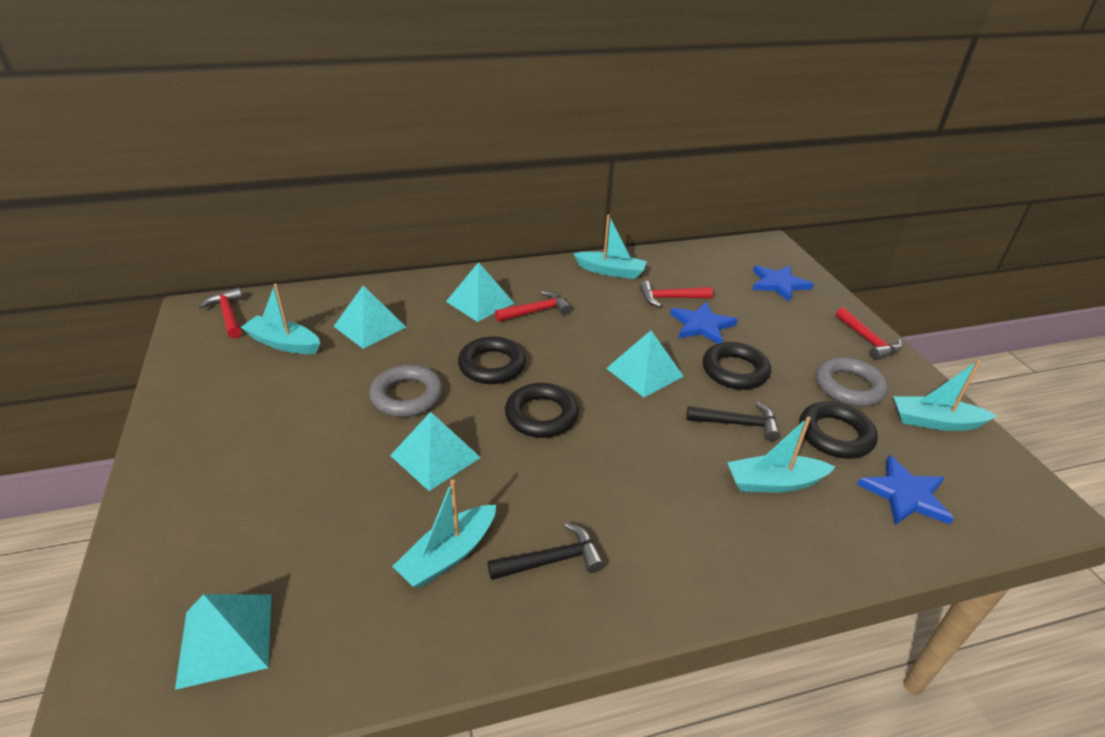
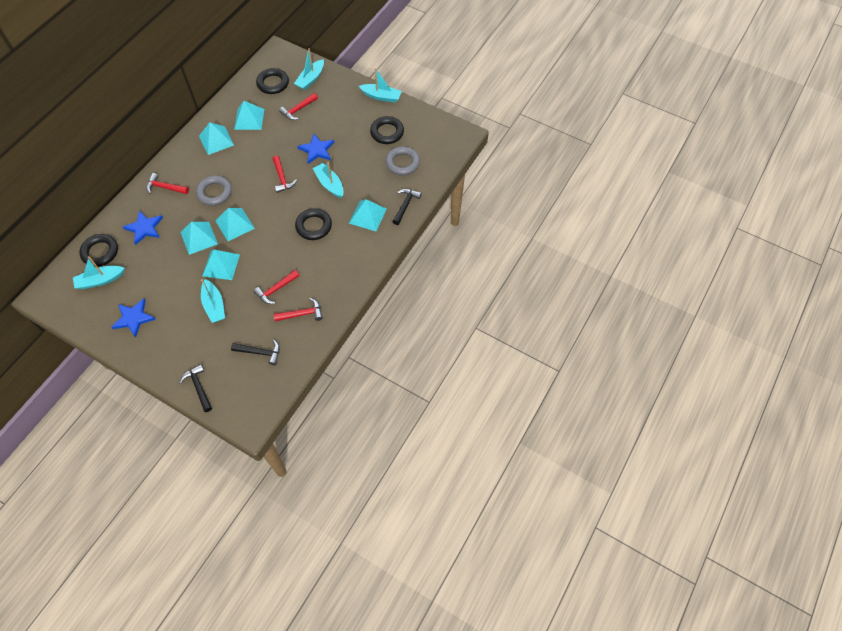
black hammer: 2 -> 3
red hammer: 4 -> 5
turquoise pyramid: 5 -> 6

